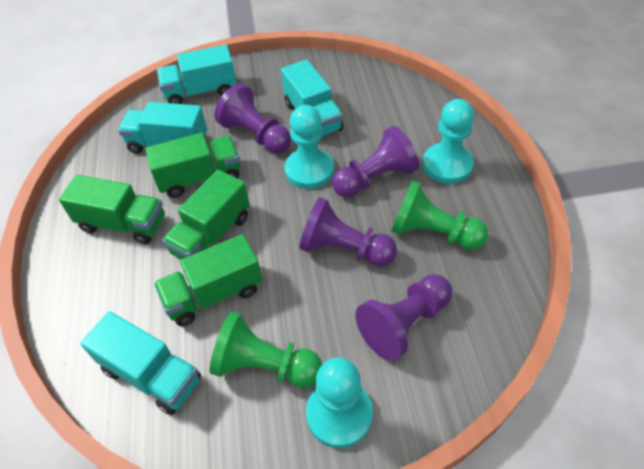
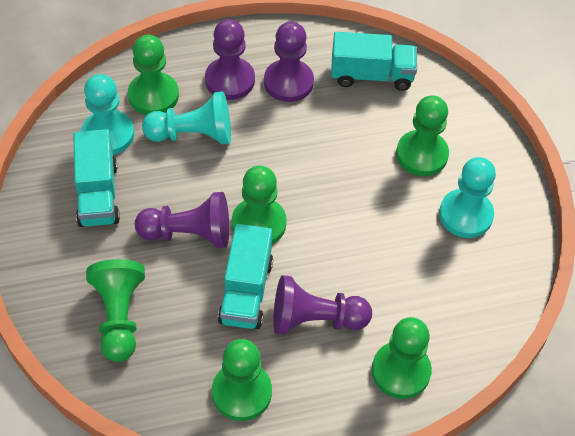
green pawn: 2 -> 6
green truck: 4 -> 0
turquoise truck: 4 -> 3

